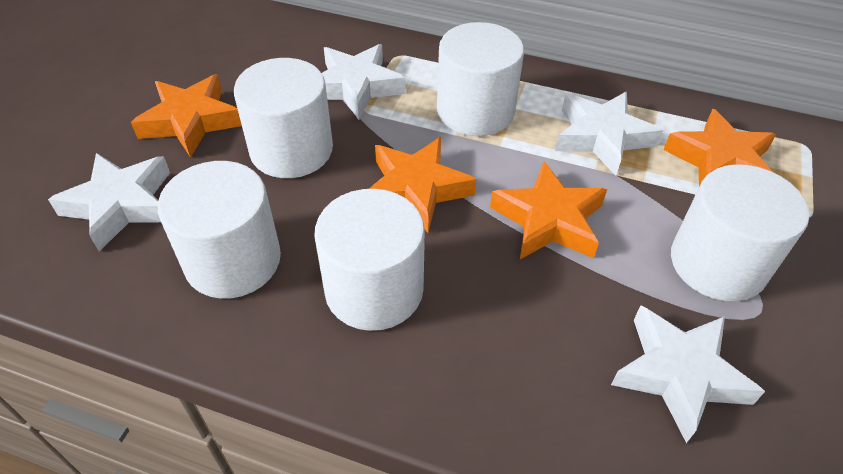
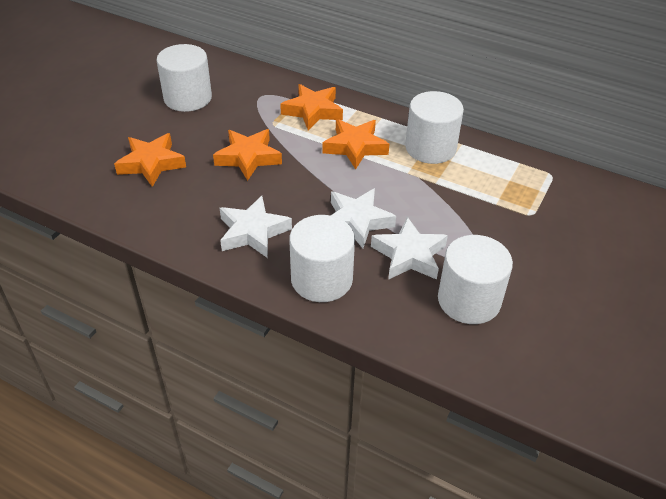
white cylinder: 5 -> 4
white star: 4 -> 3

